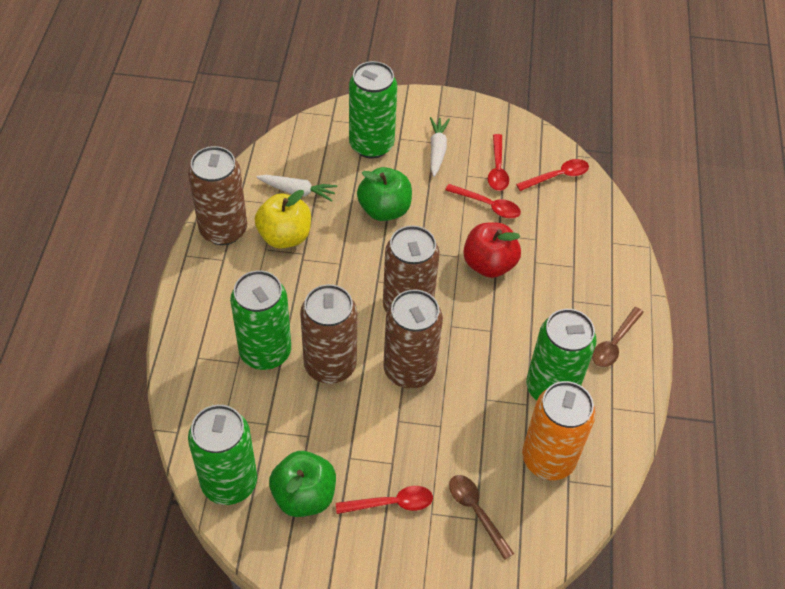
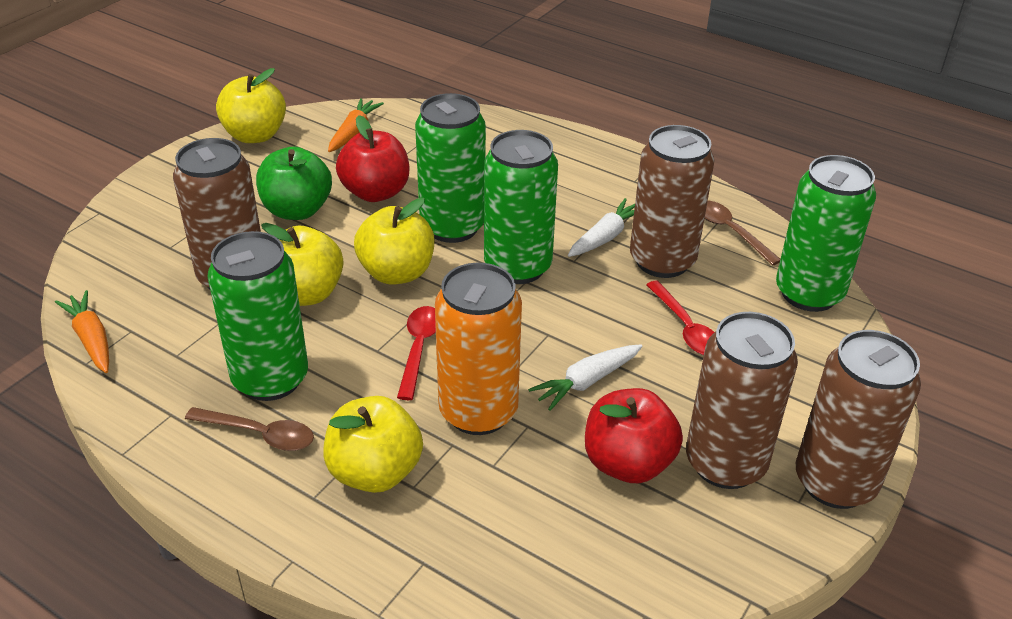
green apple: 2 -> 1
orange carrot: 0 -> 2
red apple: 1 -> 2
red spoon: 4 -> 2
yellow apple: 1 -> 4

